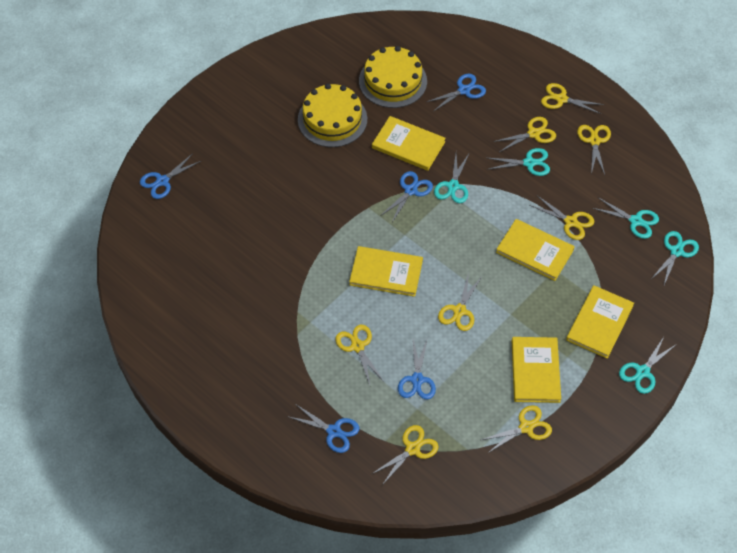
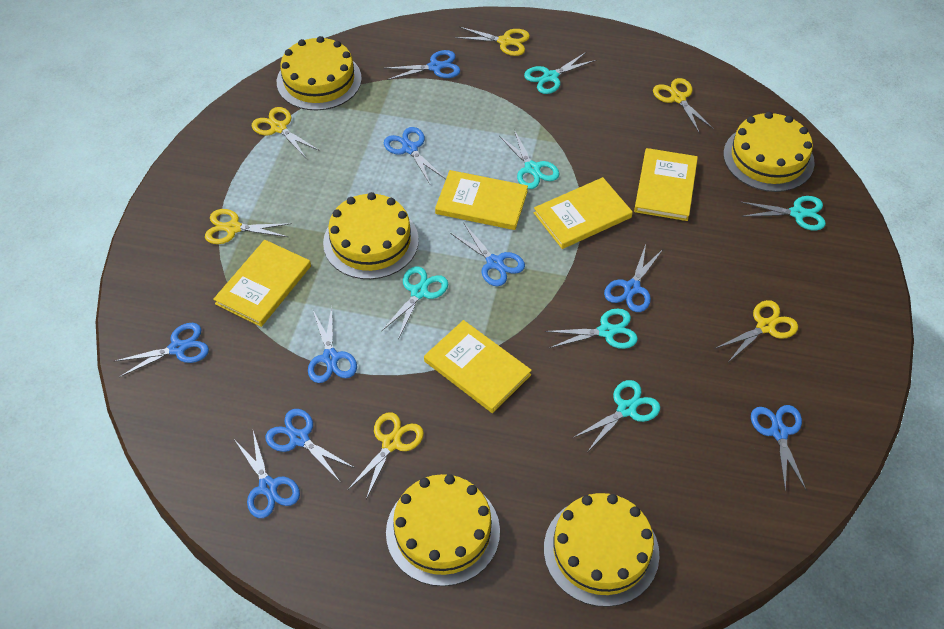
blue scissors: 5 -> 9
turquoise scissors: 5 -> 6
yellow cake: 2 -> 5
yellow scissors: 8 -> 6

